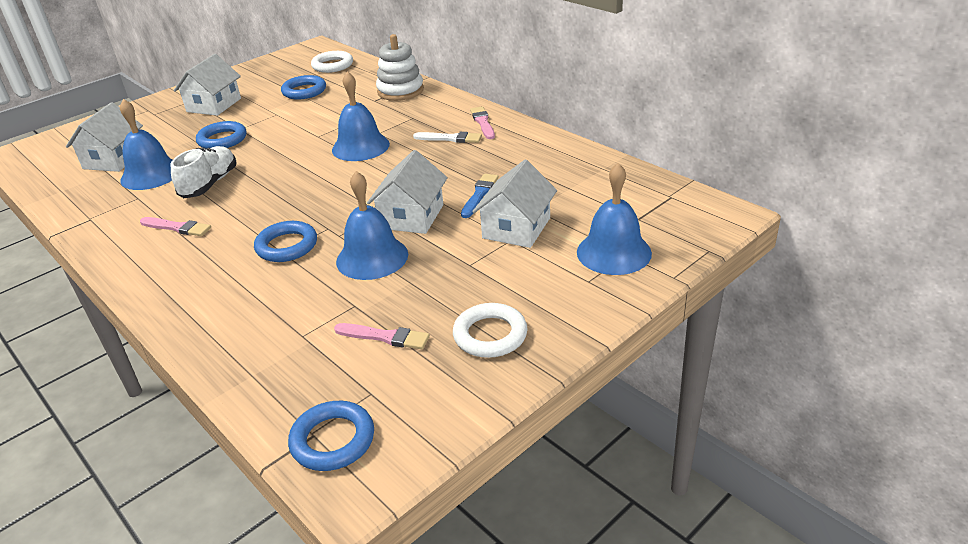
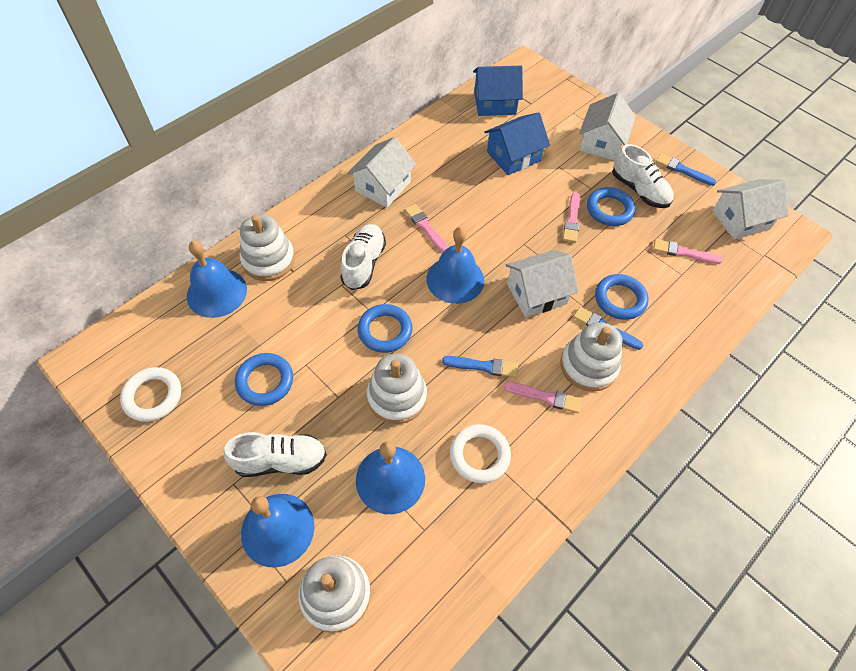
blue brush: 1 -> 3
blue house: 0 -> 2
pink brush: 3 -> 4
white brush: 1 -> 0
white shoe: 1 -> 3
white stacking toy: 1 -> 4

